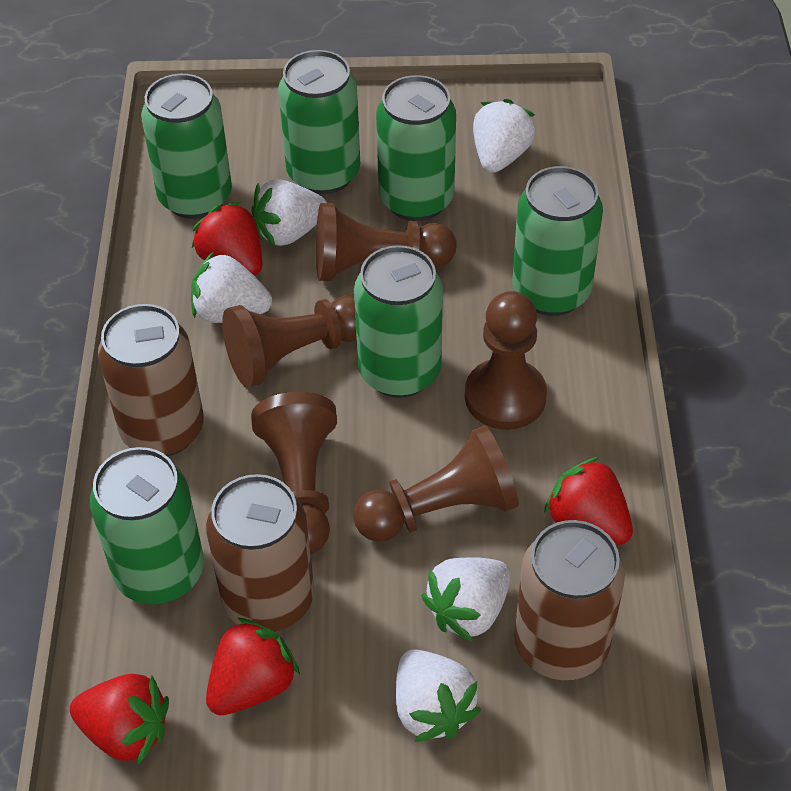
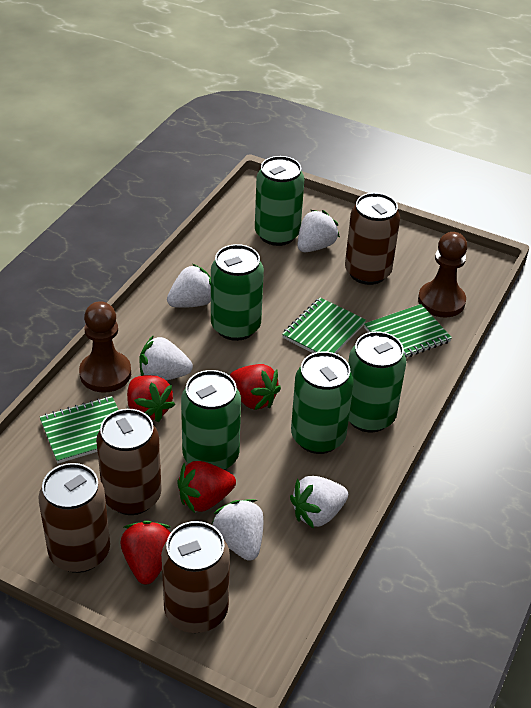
brown can: 3 -> 4
brown pawn: 5 -> 2
green can: 6 -> 5
green notebook: 0 -> 3

